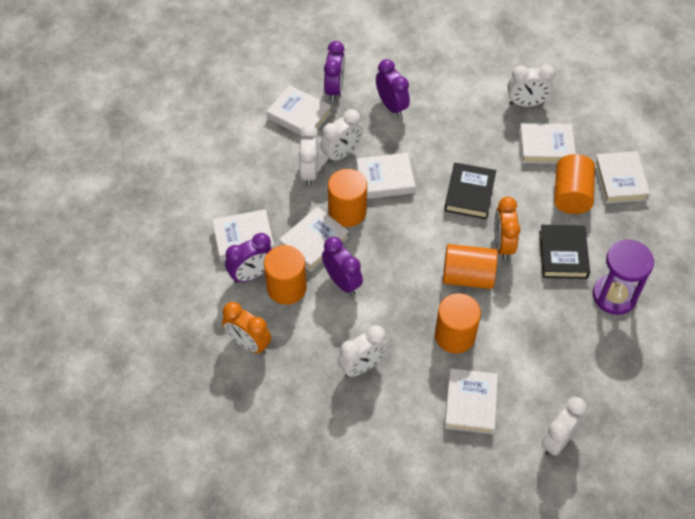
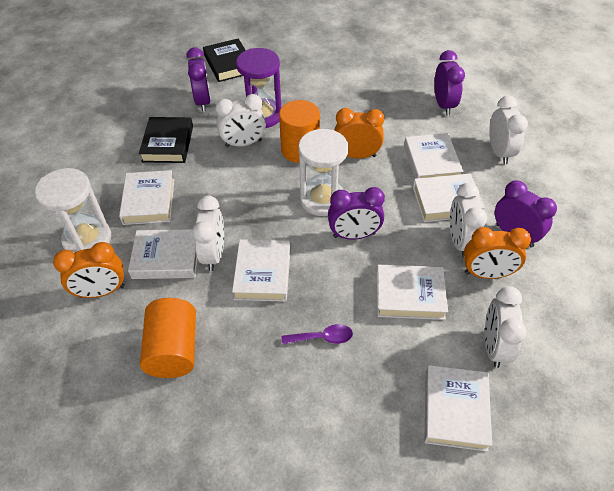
orange clock: 2 -> 3
orange cylinder: 5 -> 2
purple spoon: 0 -> 1
white hourglass: 0 -> 2

